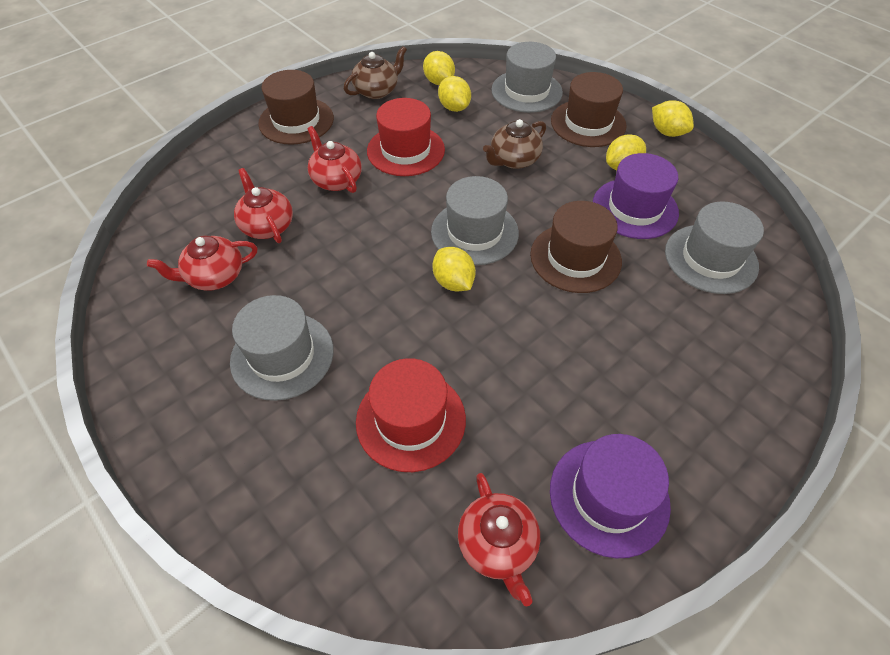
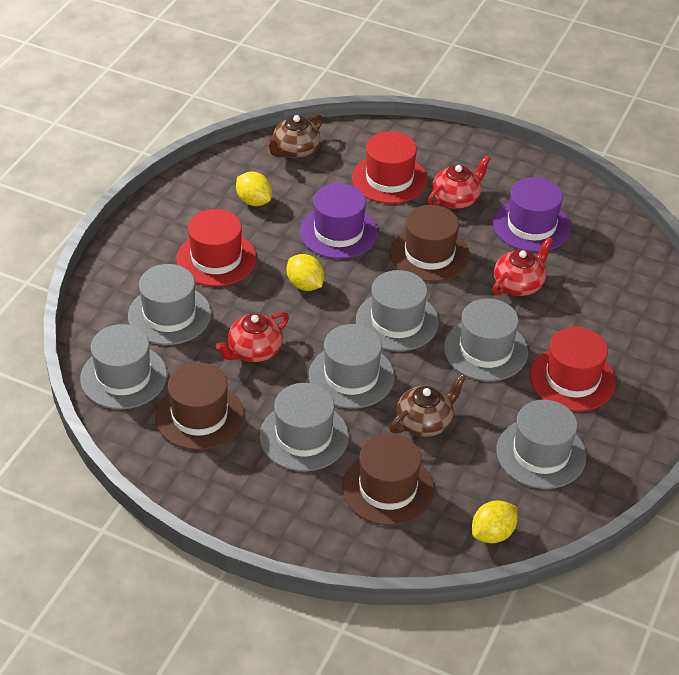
grey hat: 4 -> 7
red hat: 2 -> 3
red teapot: 4 -> 3
yellow lemon: 5 -> 3

